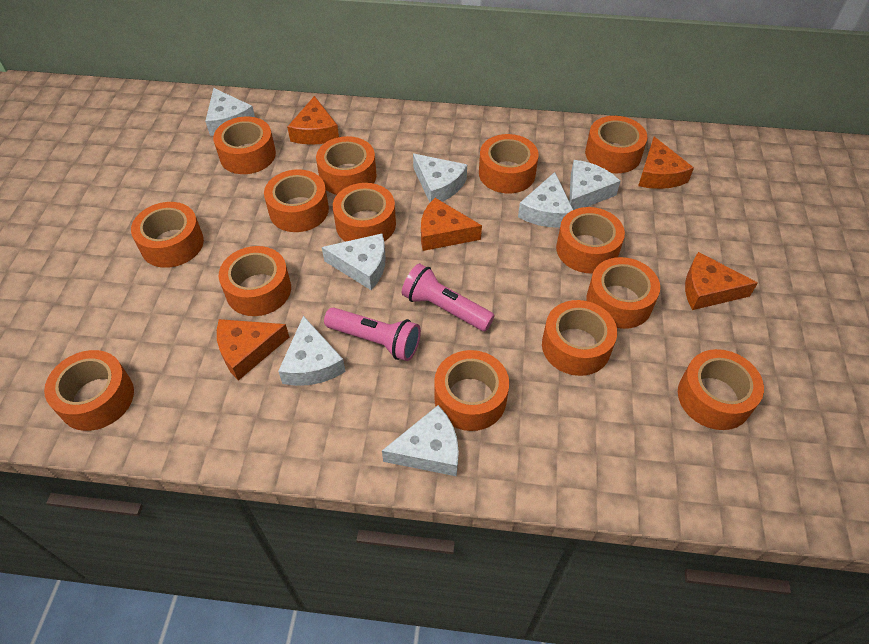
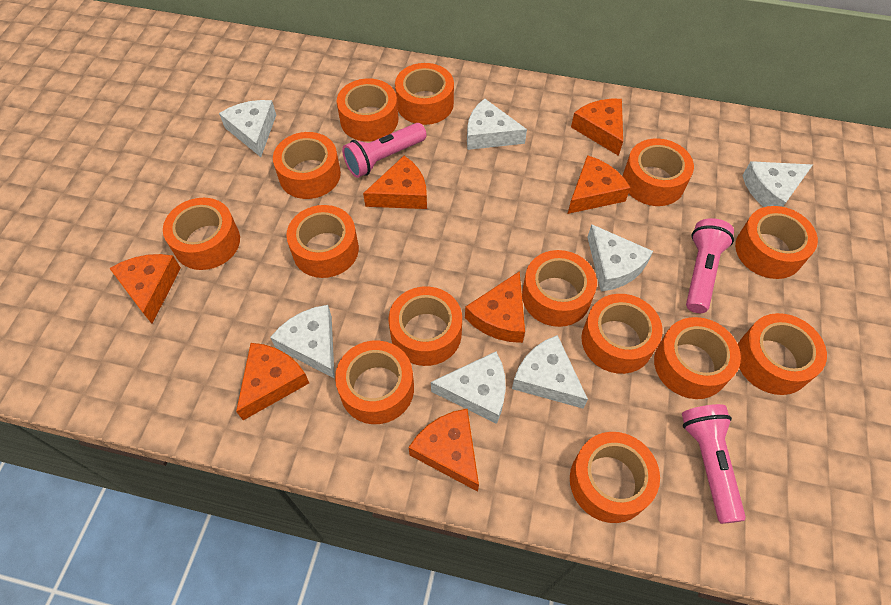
orange cheese: 5 -> 7
pink flashlight: 2 -> 3

